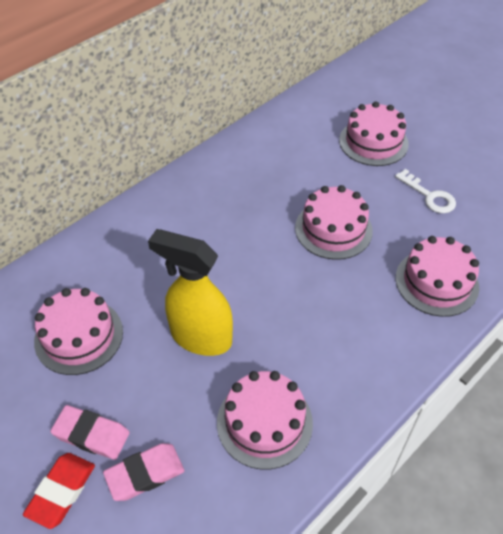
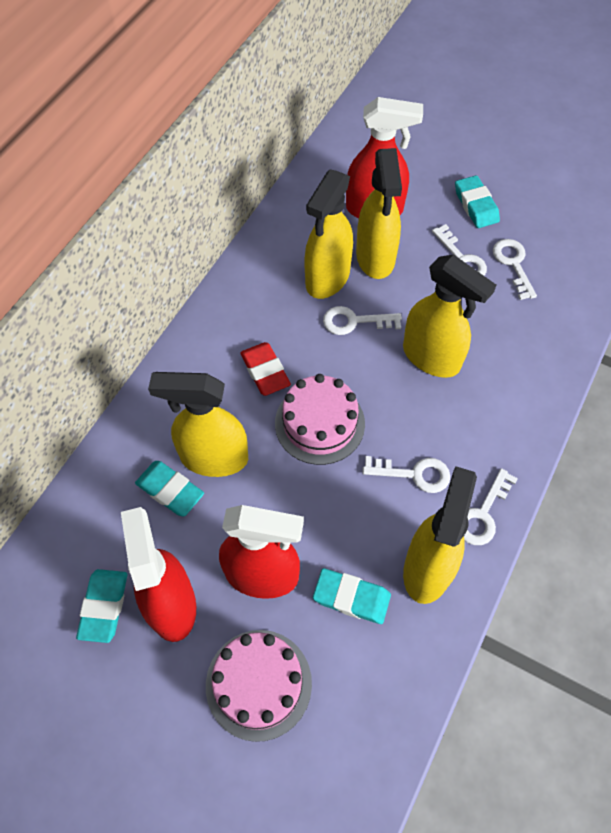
pink cake: 5 -> 2
pink eraser: 2 -> 0
red spray bottle: 0 -> 3
turquoise eraser: 0 -> 4
white key: 1 -> 5
yellow spray bottle: 1 -> 5

